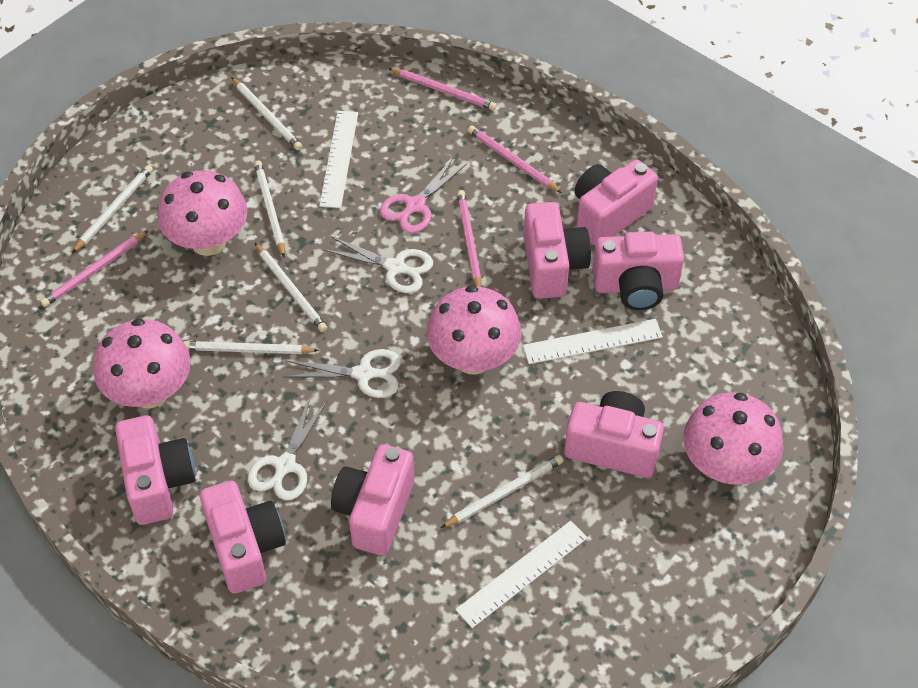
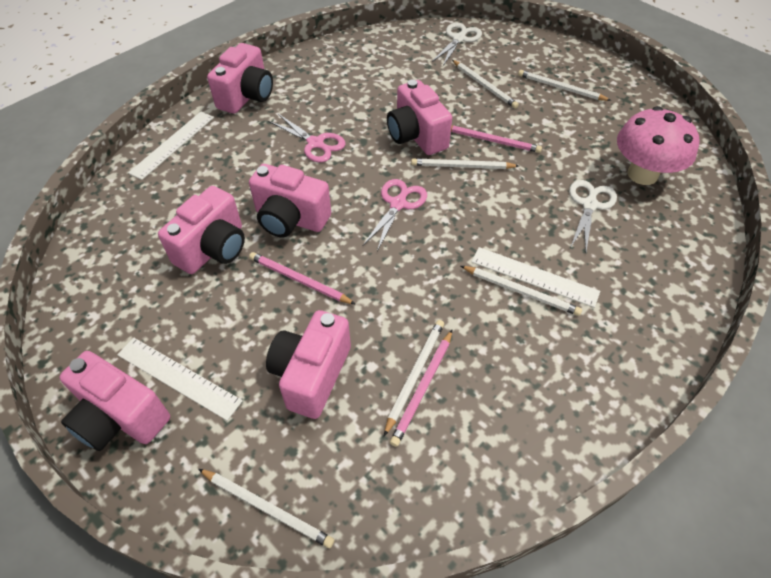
pink camera: 7 -> 6
pink mushroom: 4 -> 1
pink pencil: 4 -> 3
pink scissors: 1 -> 2
white scissors: 3 -> 2

